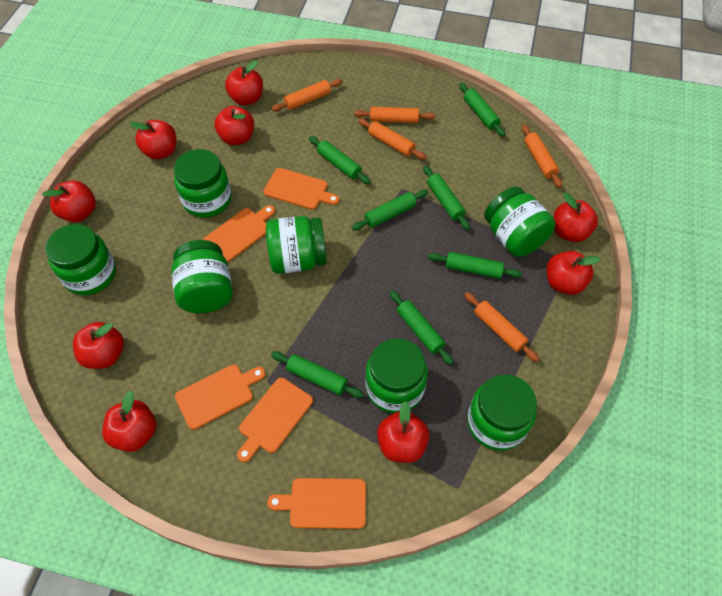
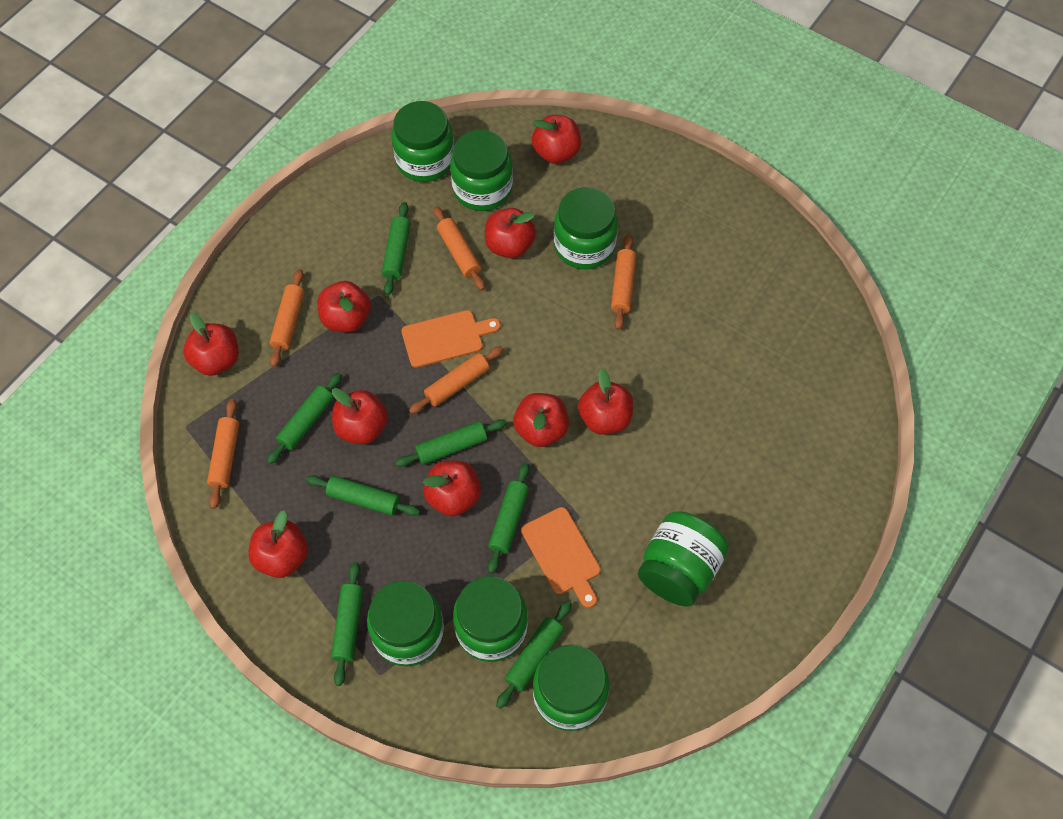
orange cutting board: 5 -> 2

